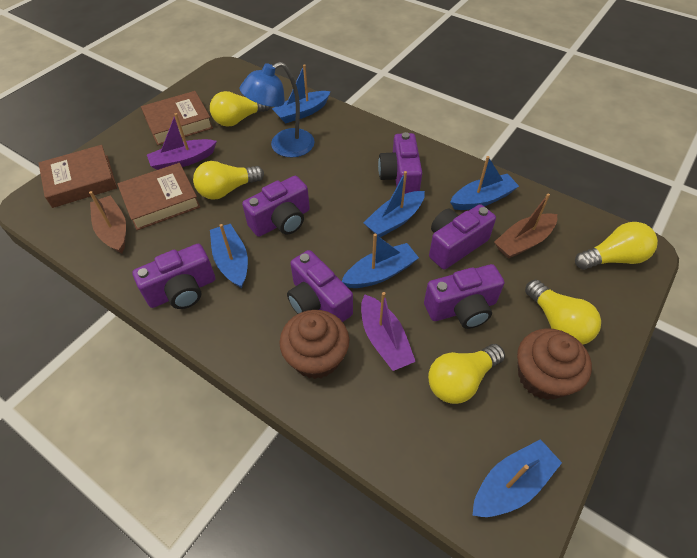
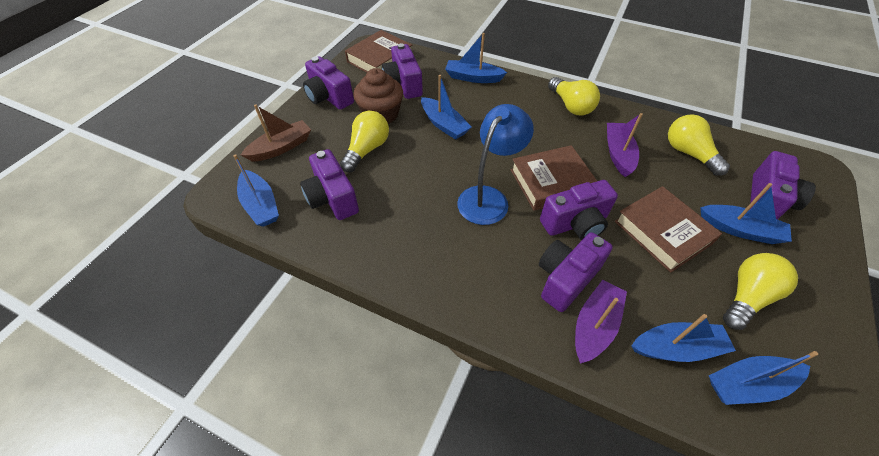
brown boat: 2 -> 1
brown cupcake: 2 -> 1
yellow light bulb: 5 -> 4

